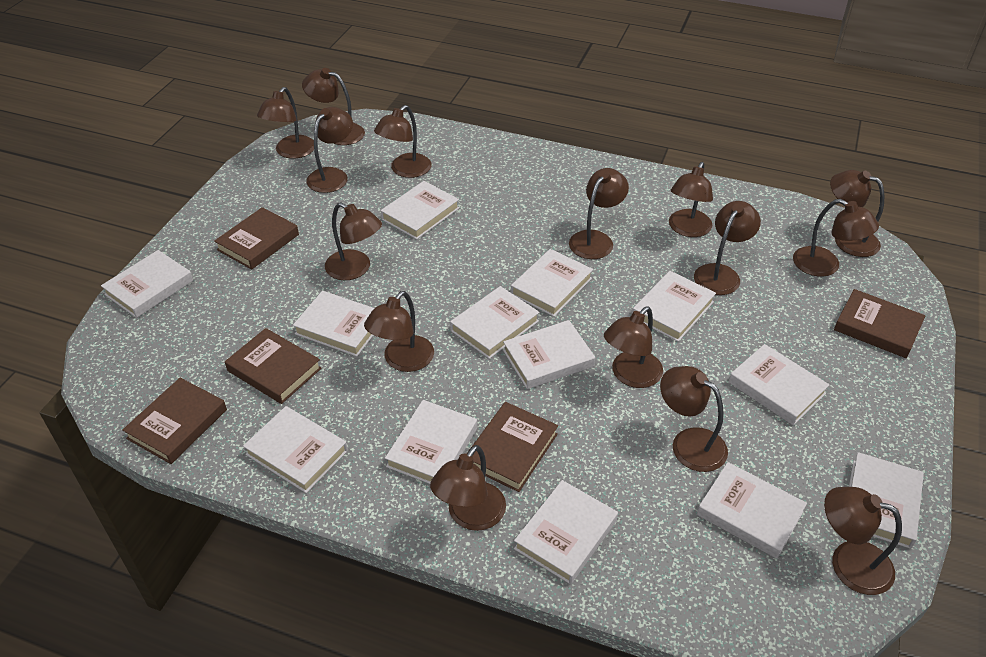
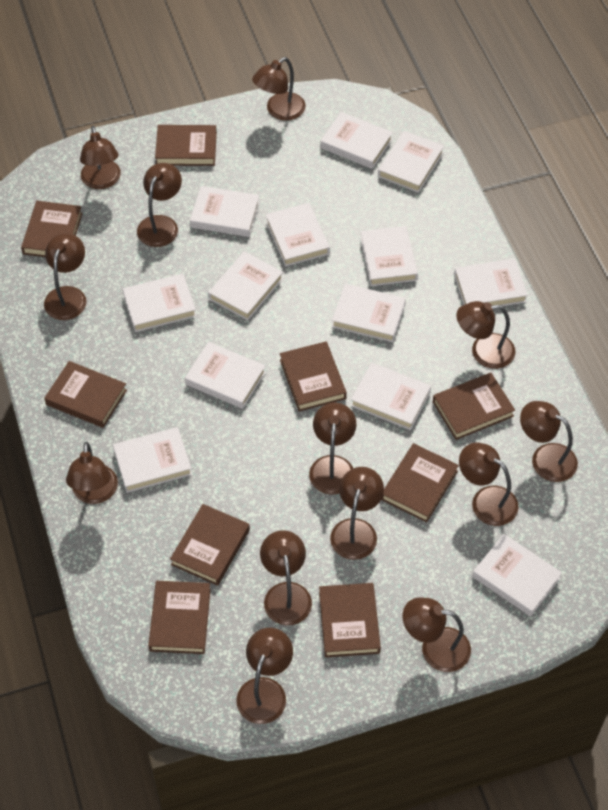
brown book: 5 -> 9
brown lamp: 15 -> 13

